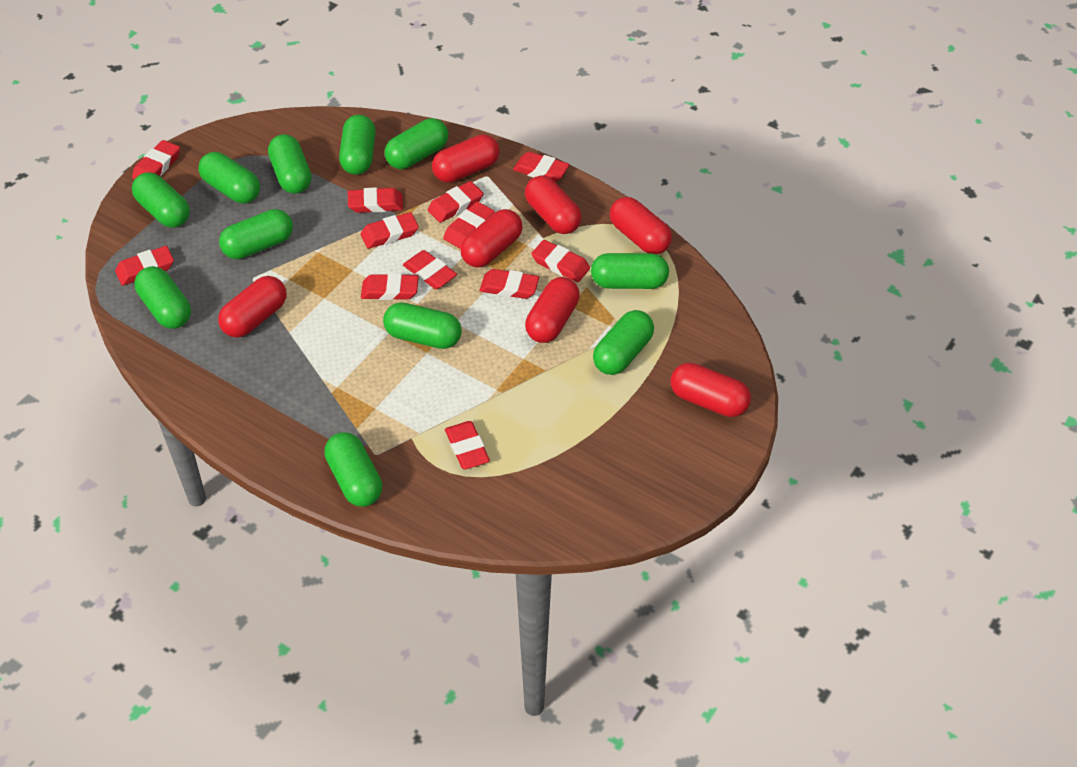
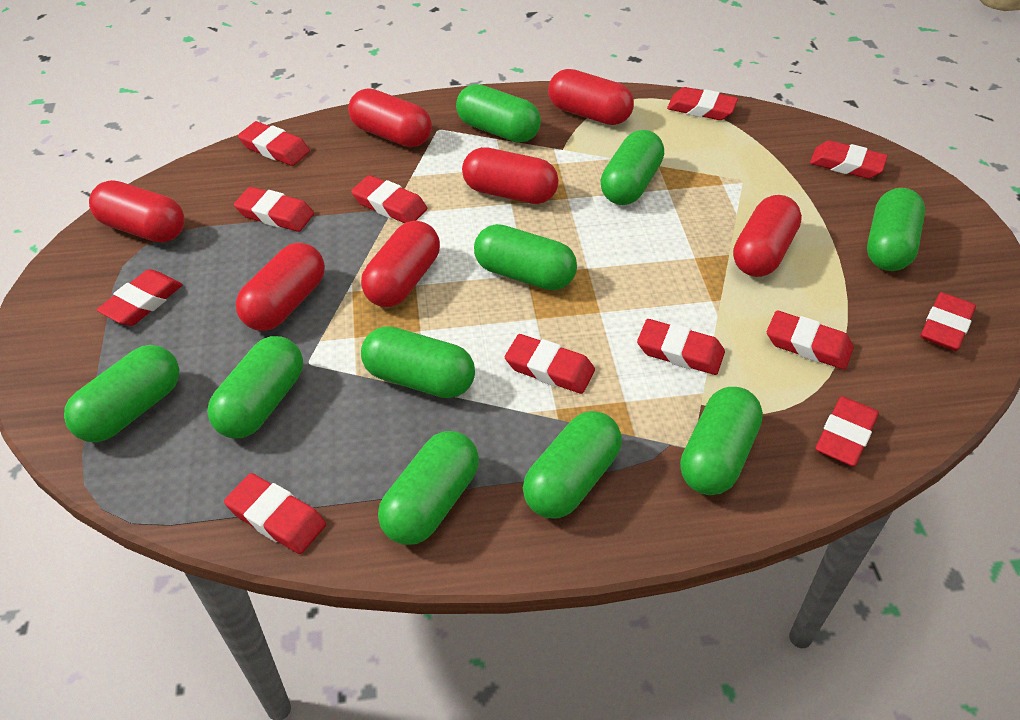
green capsule: 11 -> 10

